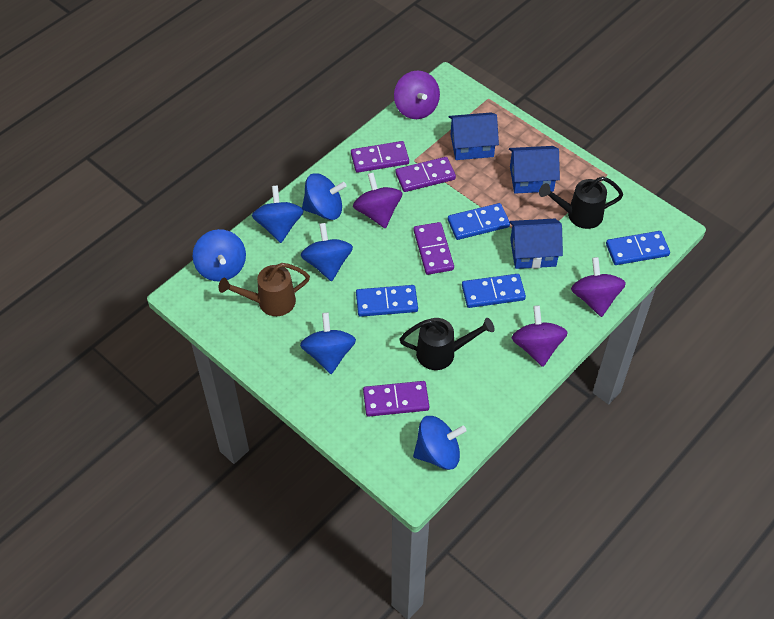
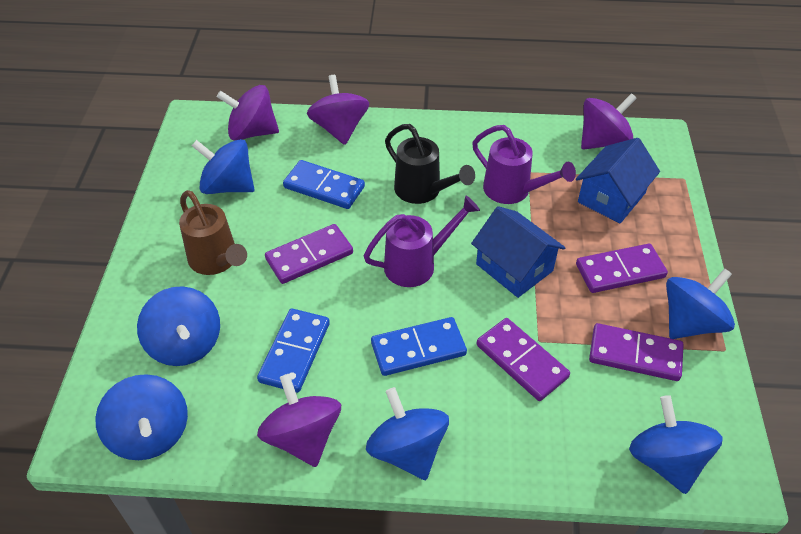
black watering can: 2 -> 1
blue domino: 4 -> 3
blue house: 3 -> 2
purple watering can: 0 -> 2

